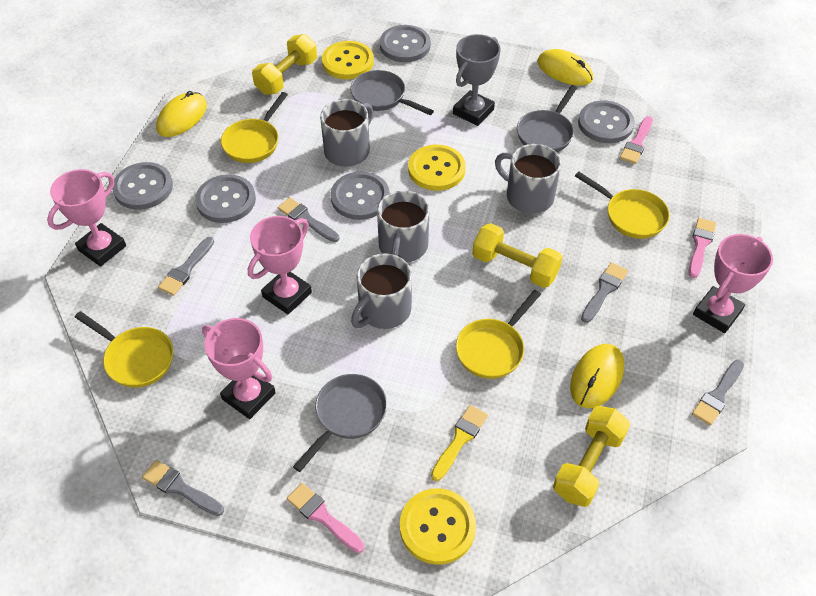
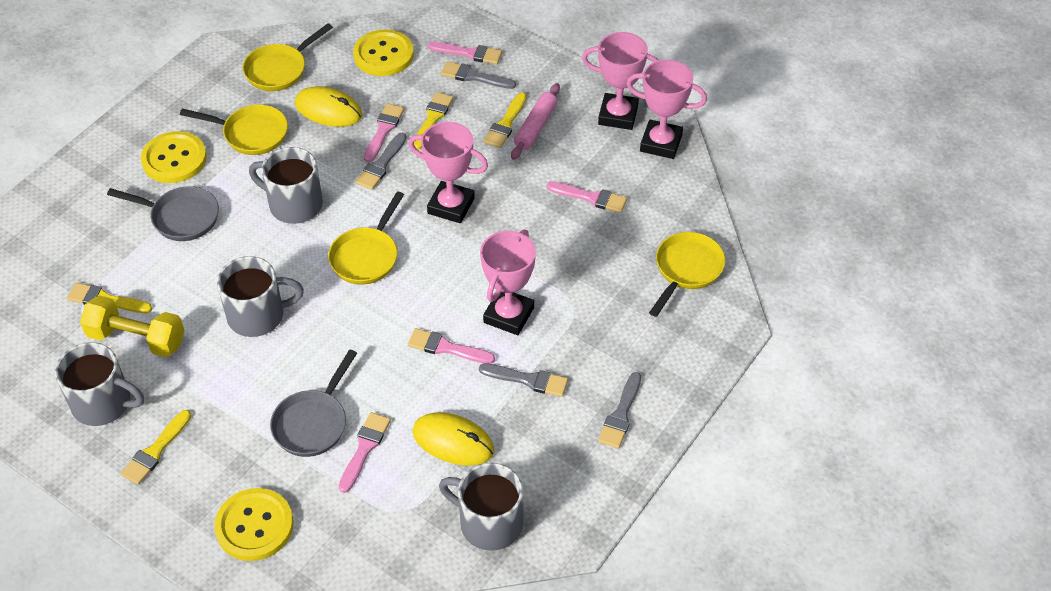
grey brush: 5 -> 4
grey button: 5 -> 0
grey pan: 3 -> 2
grey trophy: 1 -> 0
pink brush: 3 -> 5
pink rolling pin: 0 -> 1
yellow brush: 1 -> 4
yellow dumbbell: 3 -> 1
yellow mouse: 3 -> 2

